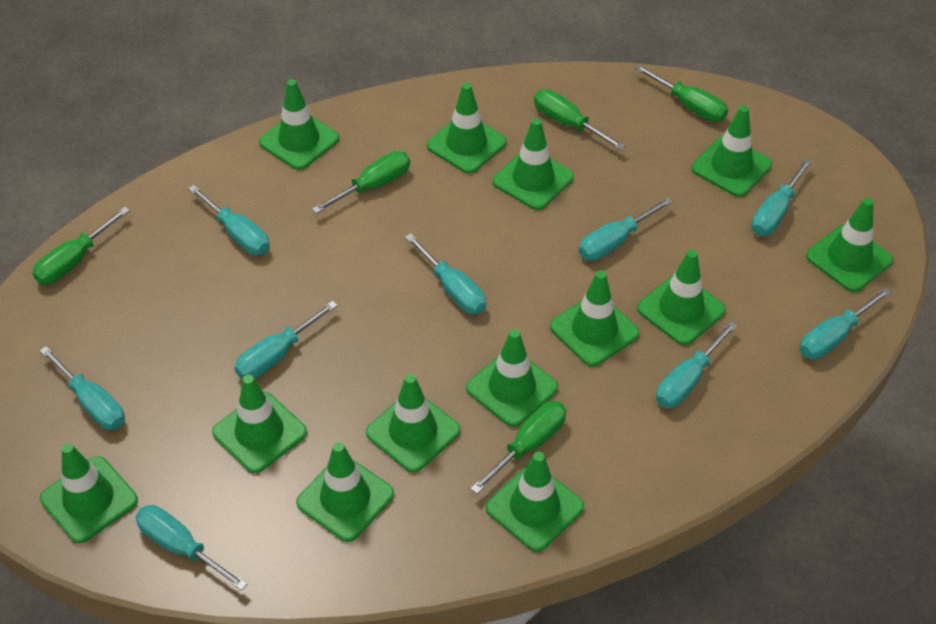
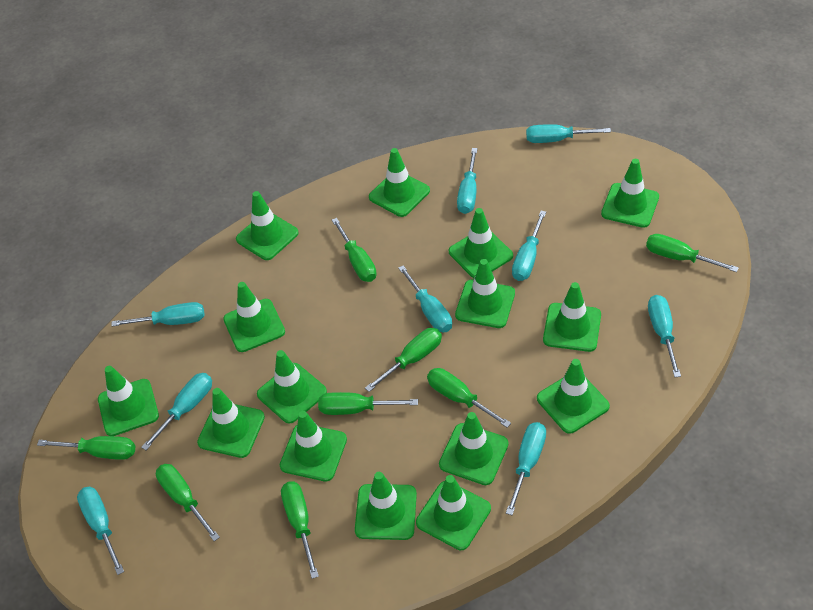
green screwdriver: 5 -> 8
green traffic cone: 13 -> 15

